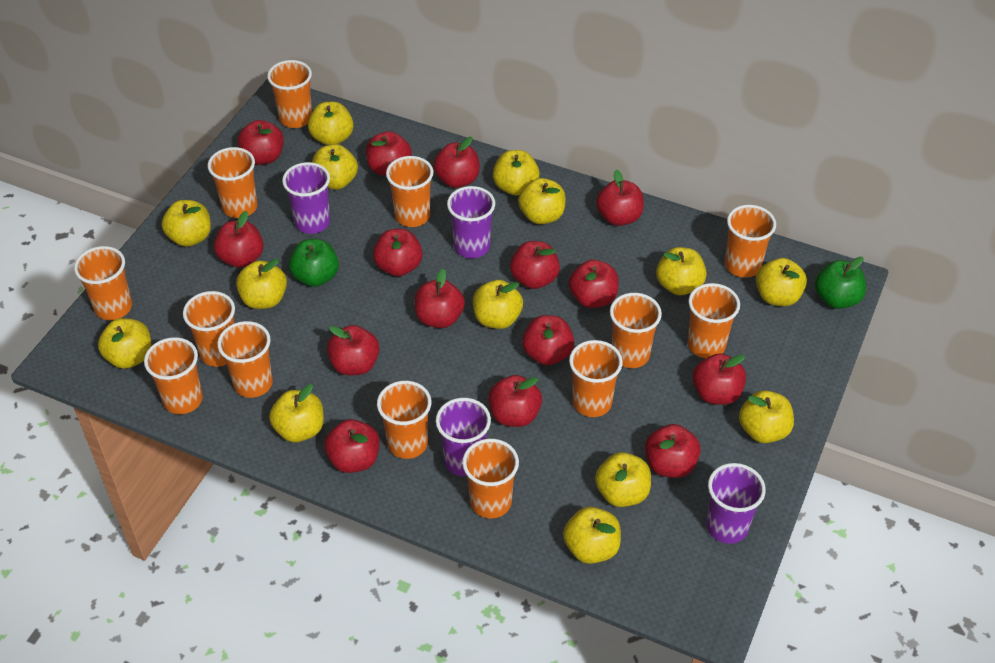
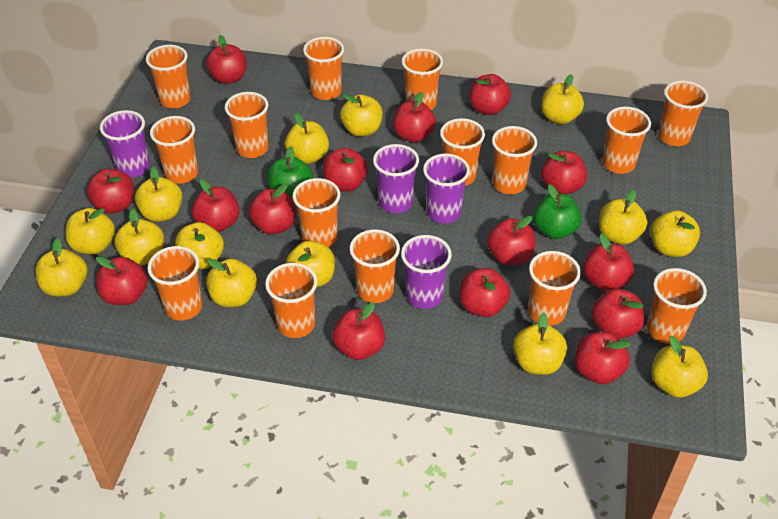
orange cup: 13 -> 15

